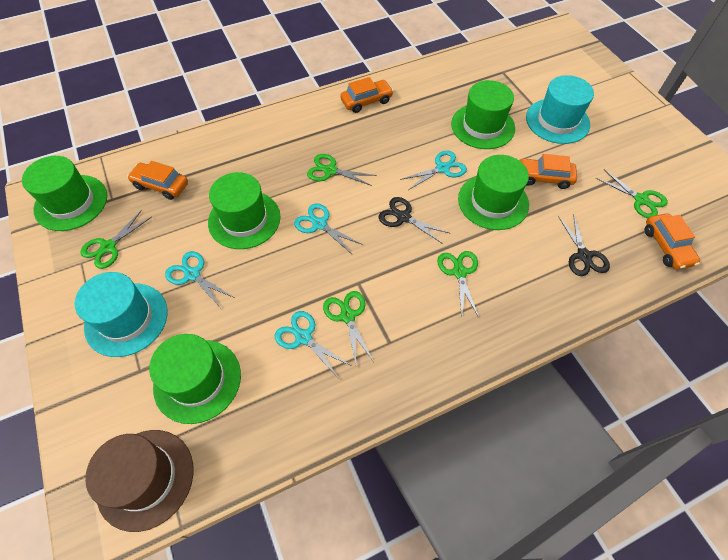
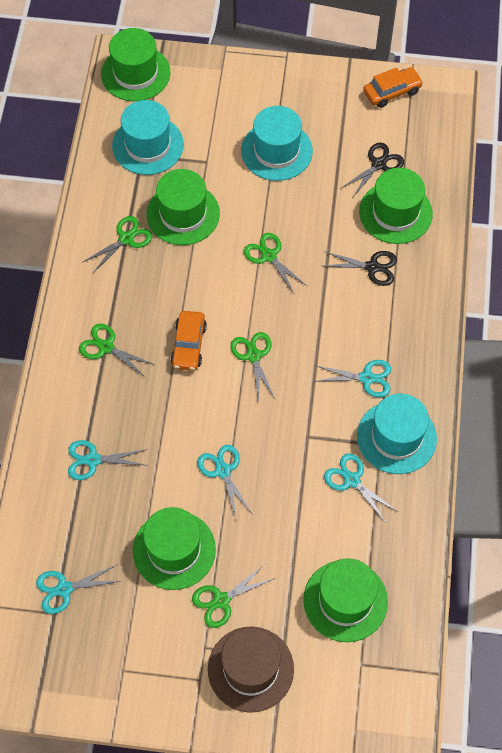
orange car: 4 -> 2
turquoise hat: 2 -> 3
turquoise scissors: 4 -> 5

